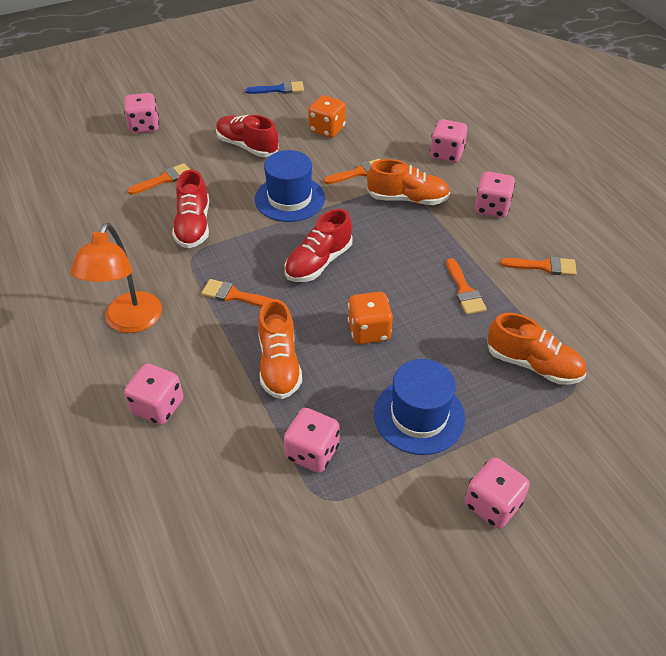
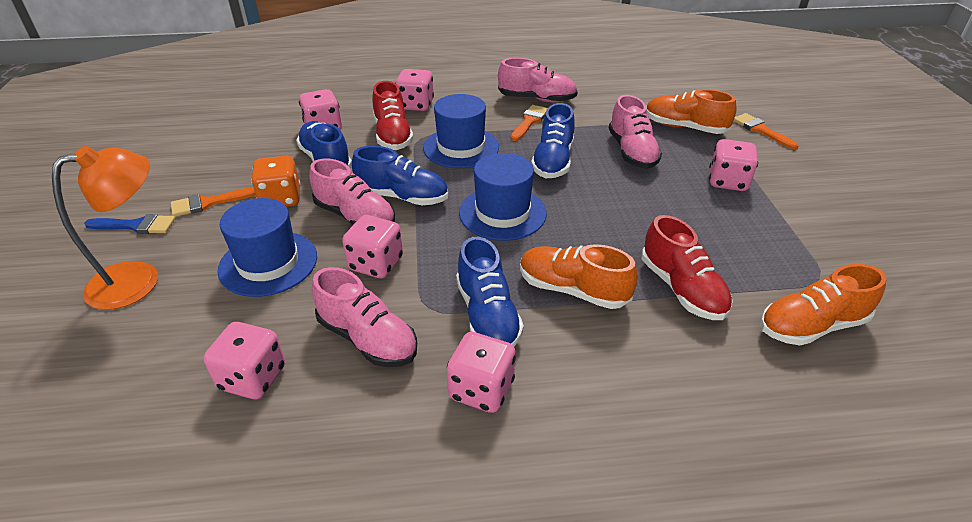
blue hat: 2 -> 3
blue shoe: 0 -> 4
orange brush: 5 -> 3
orange dice: 2 -> 1
pink shoe: 0 -> 4
red shoe: 3 -> 2

